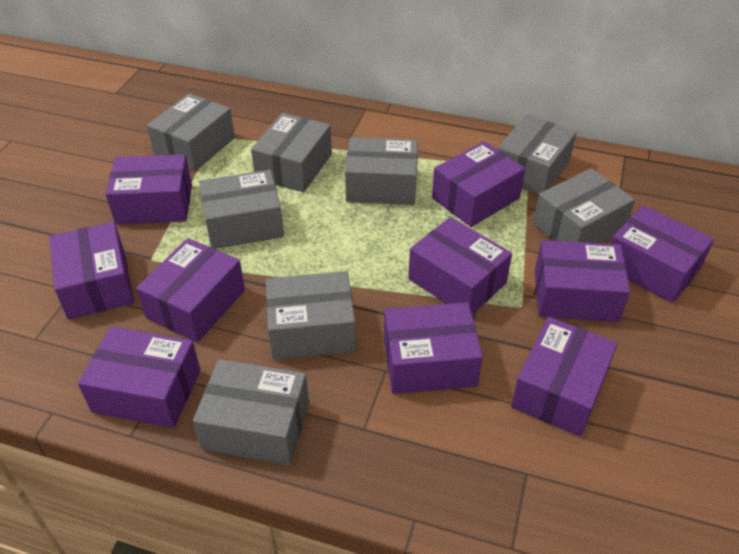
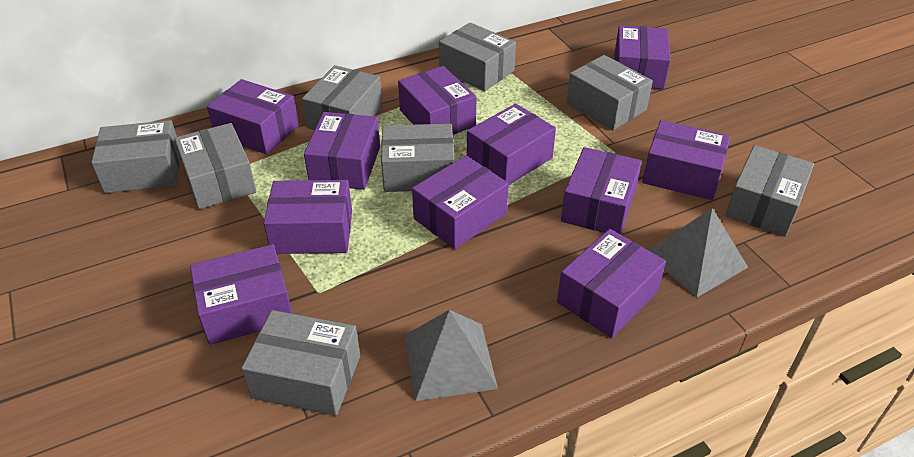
grey pyramid: 0 -> 2
purple box: 10 -> 11

